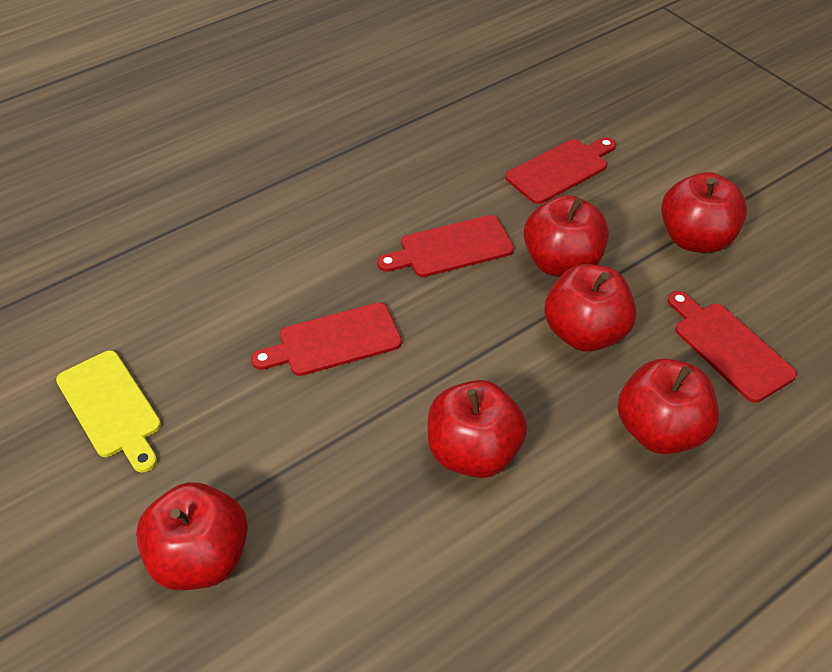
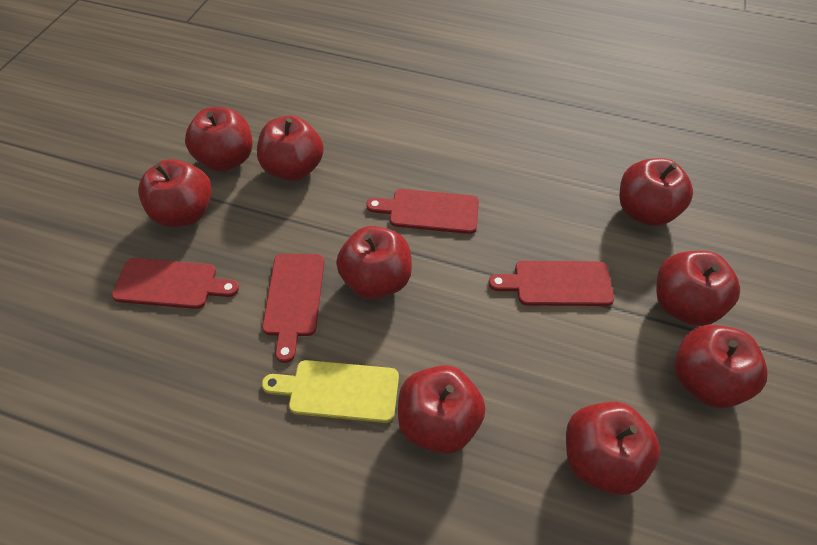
red apple: 6 -> 9

